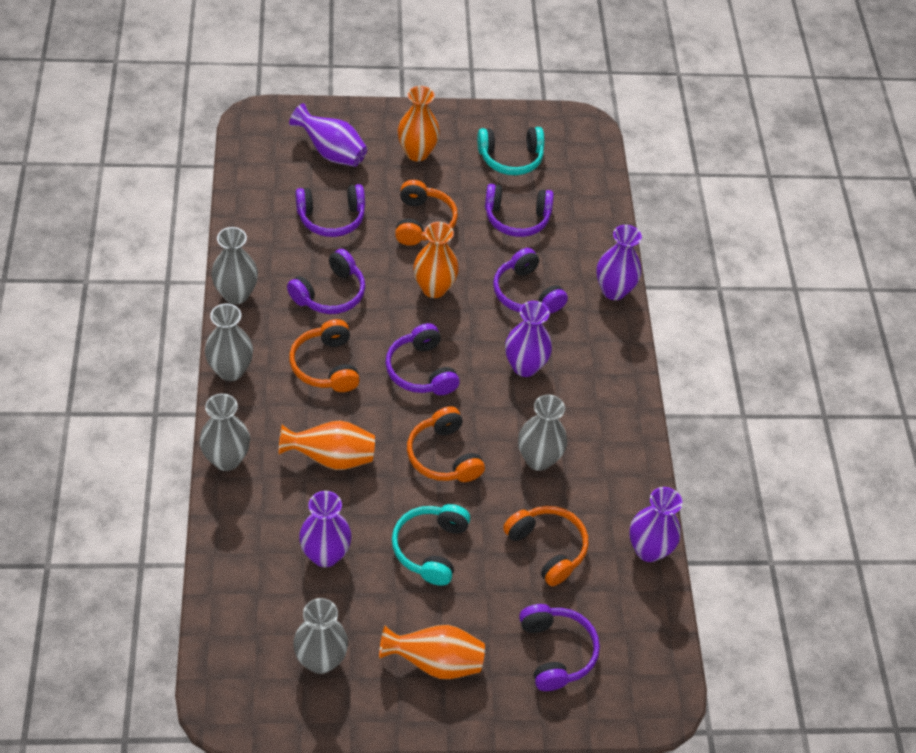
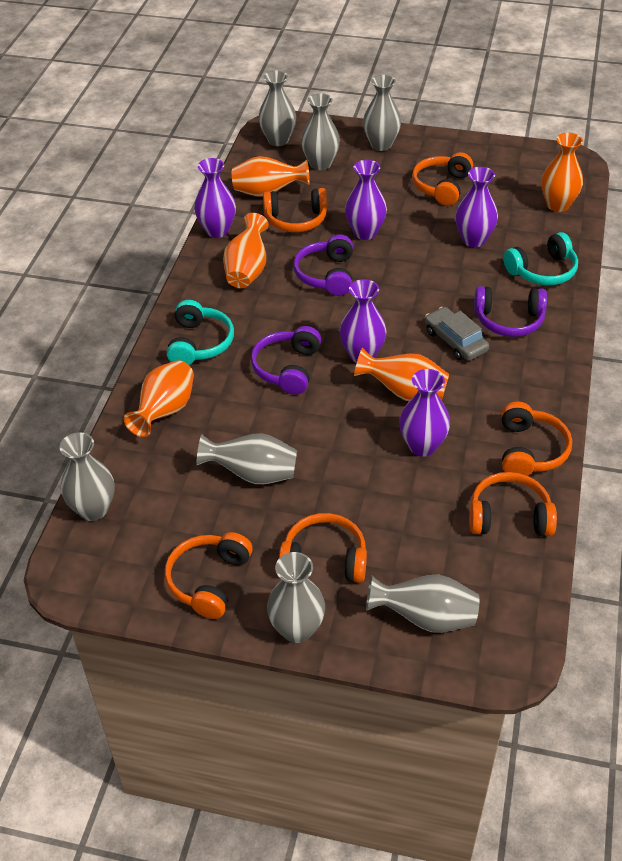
grey car: 0 -> 1
grey vase: 5 -> 7
orange headphones: 4 -> 6
orange vase: 4 -> 5
purple headphones: 6 -> 3

